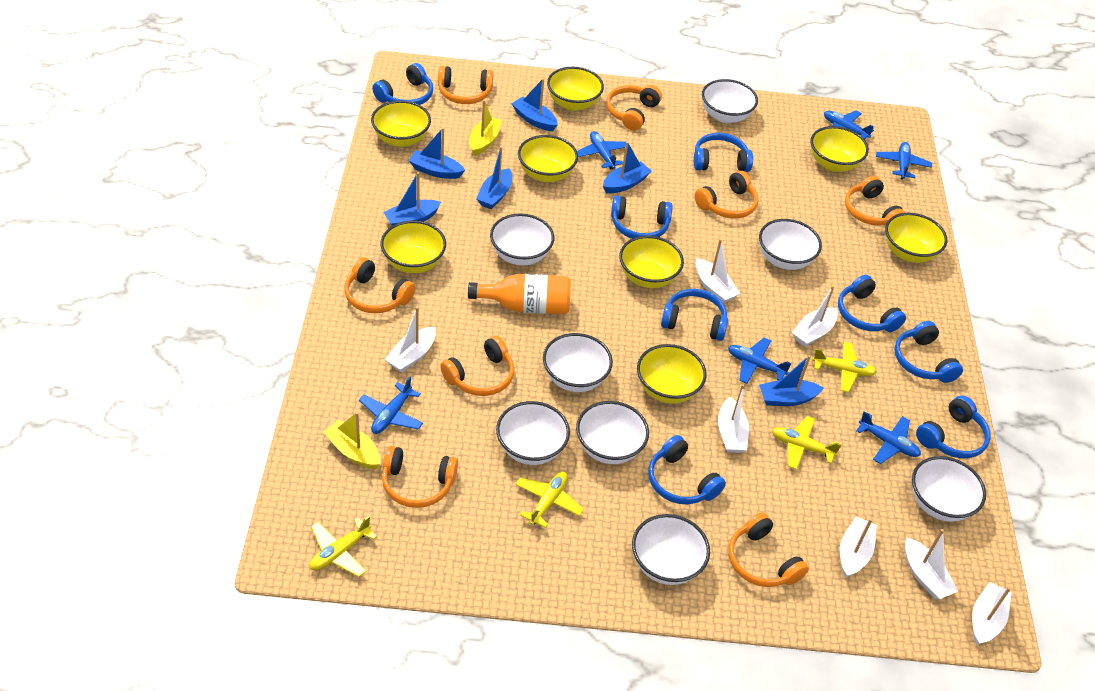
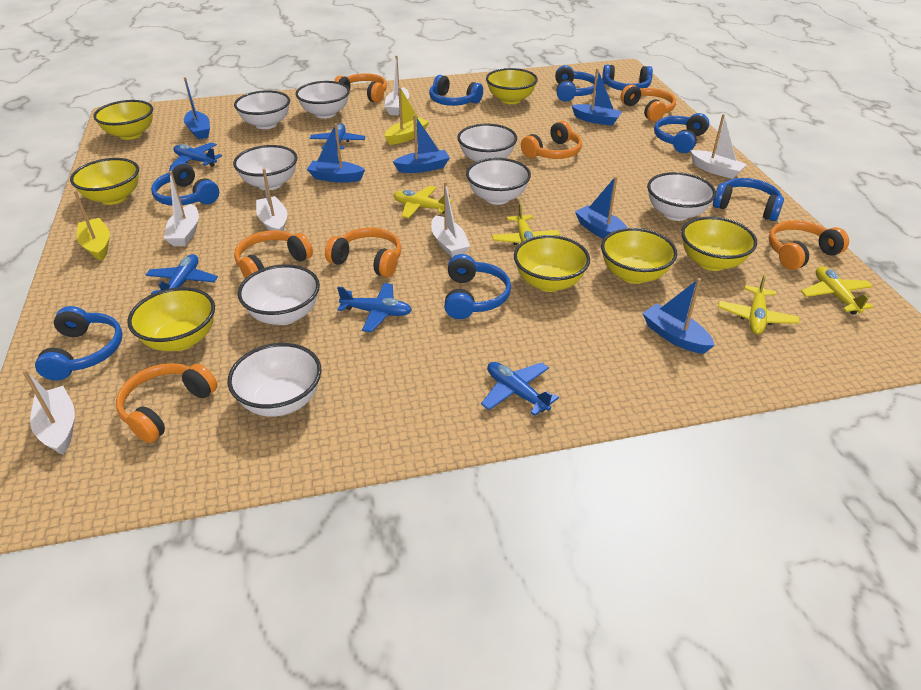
blue plane: 6 -> 5
orange bottle: 1 -> 0
orange headphones: 8 -> 7
white boat: 7 -> 6
yellow bowl: 8 -> 7

